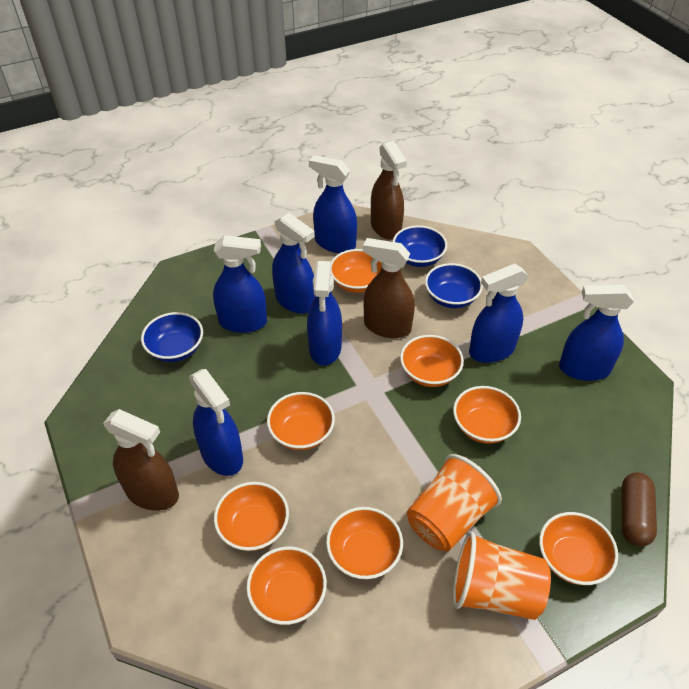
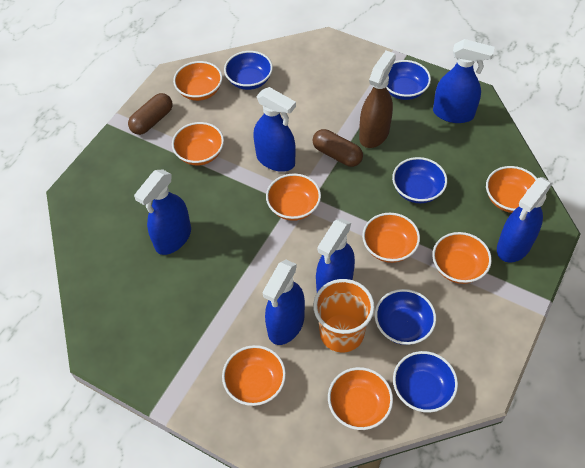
blue bowl: 3 -> 5
blue spray bottle: 7 -> 6
brown capsule: 1 -> 2
brown spray bottle: 3 -> 1
orange cup: 2 -> 1

